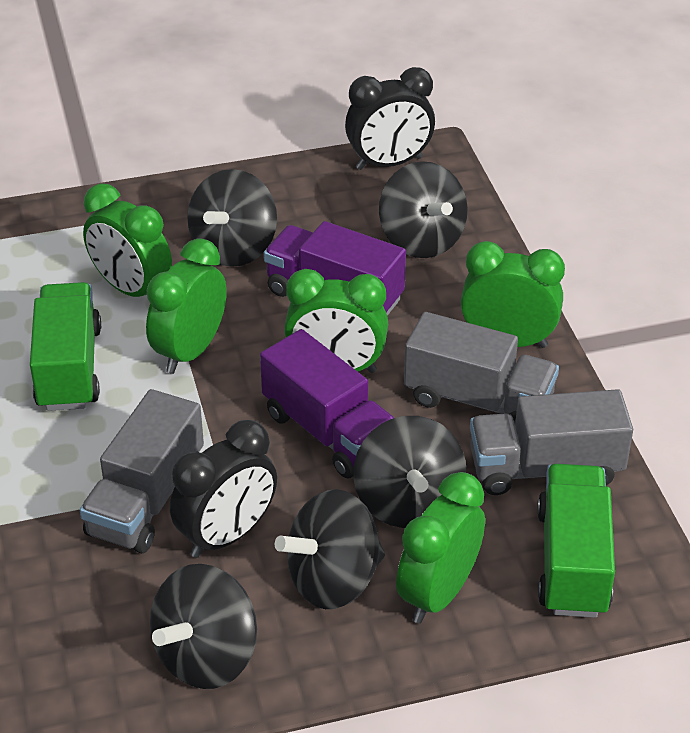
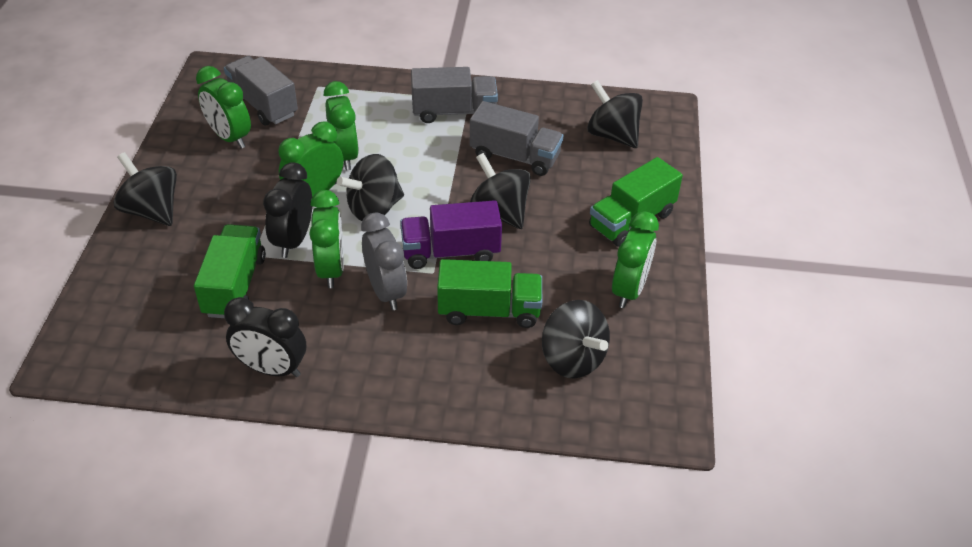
green truck: 2 -> 3
grey clock: 0 -> 1
purple truck: 2 -> 1

